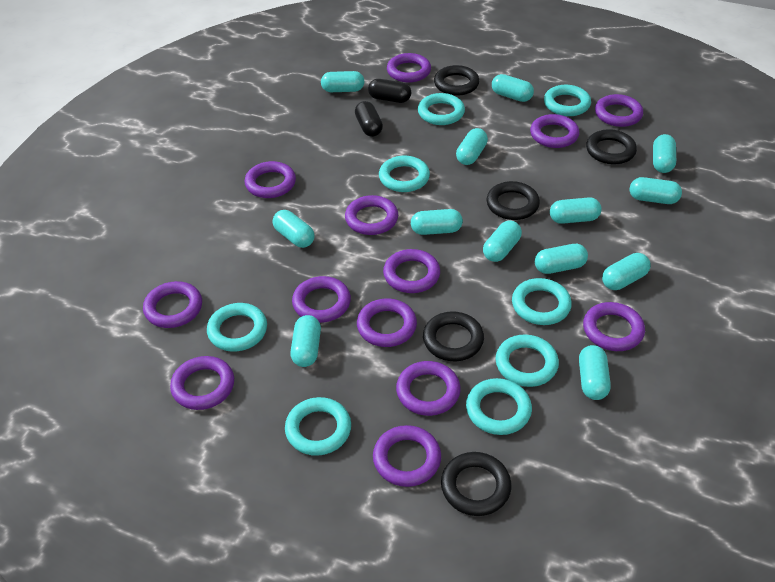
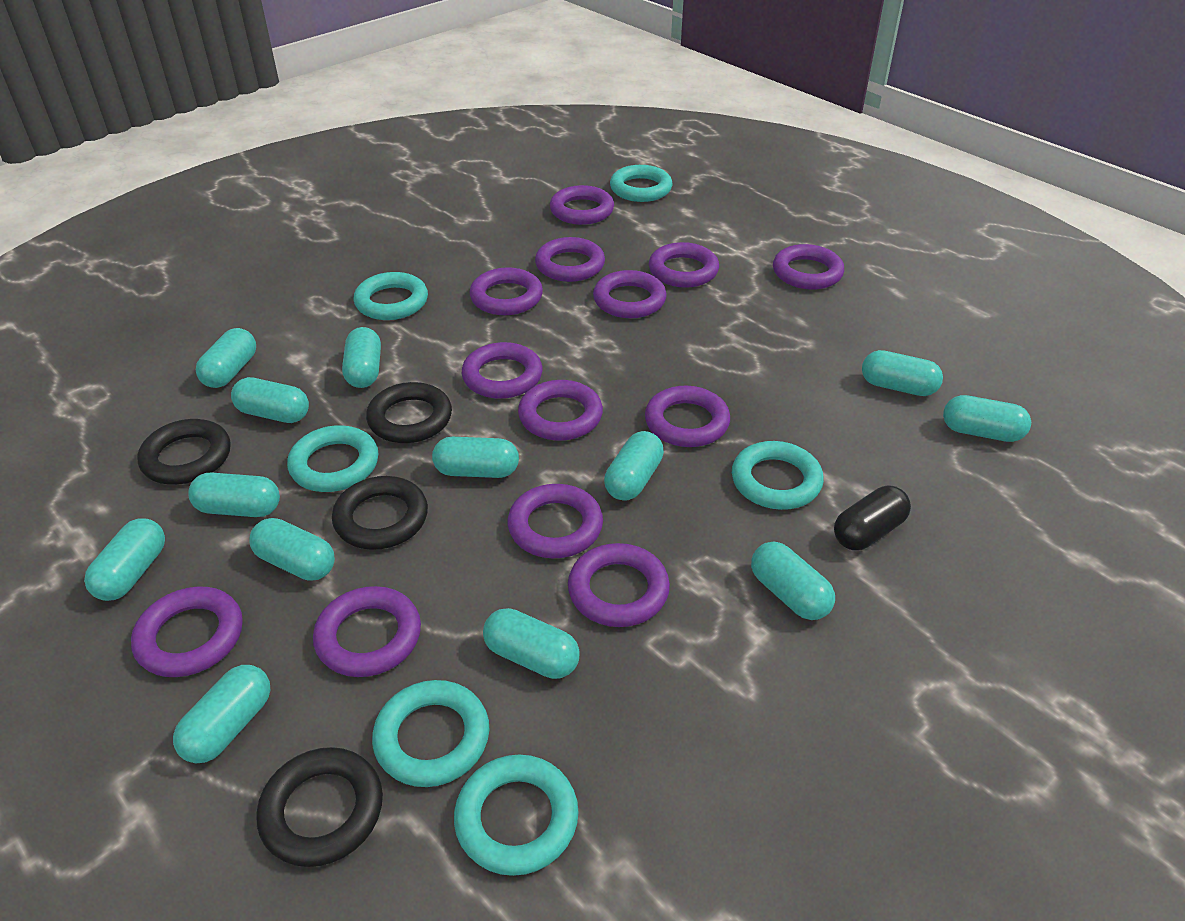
black capsule: 2 -> 1
black ring: 5 -> 4
turquoise ring: 8 -> 6

